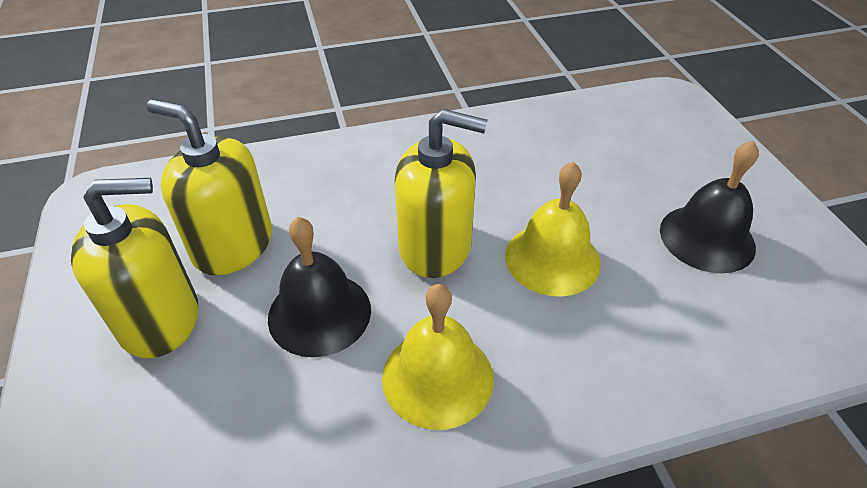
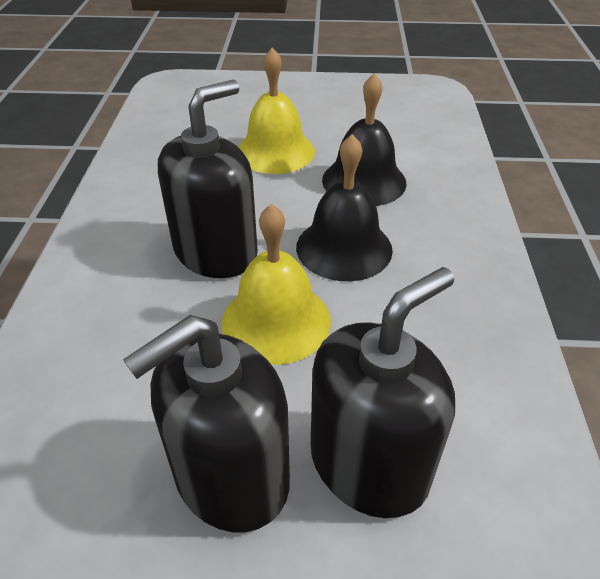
black soap dispenser: 0 -> 3
yellow soap dispenser: 3 -> 0

